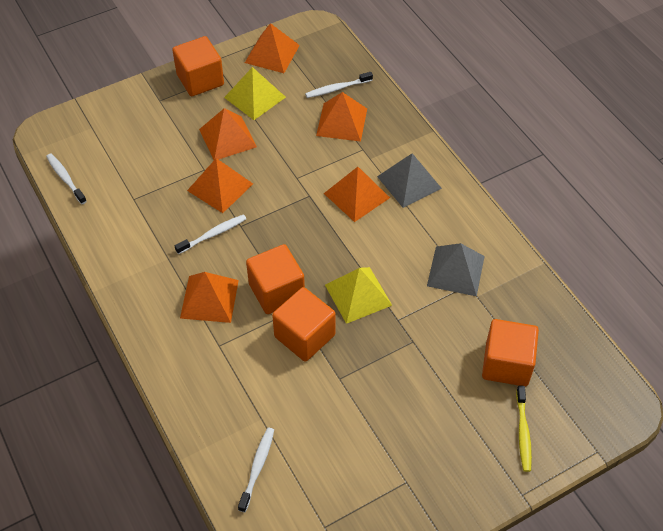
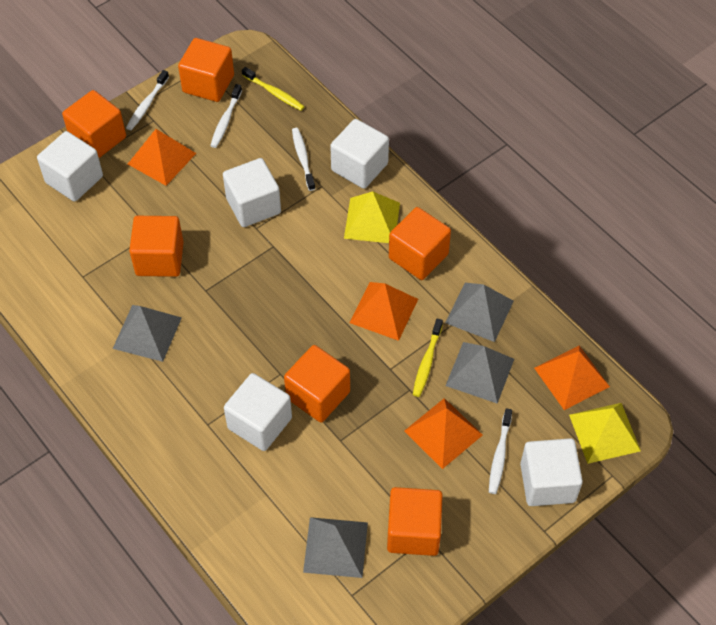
grey pyramid: 2 -> 4
orange cube: 4 -> 6
orange pyramid: 6 -> 4
white cube: 0 -> 5
yellow toothbrush: 1 -> 2

